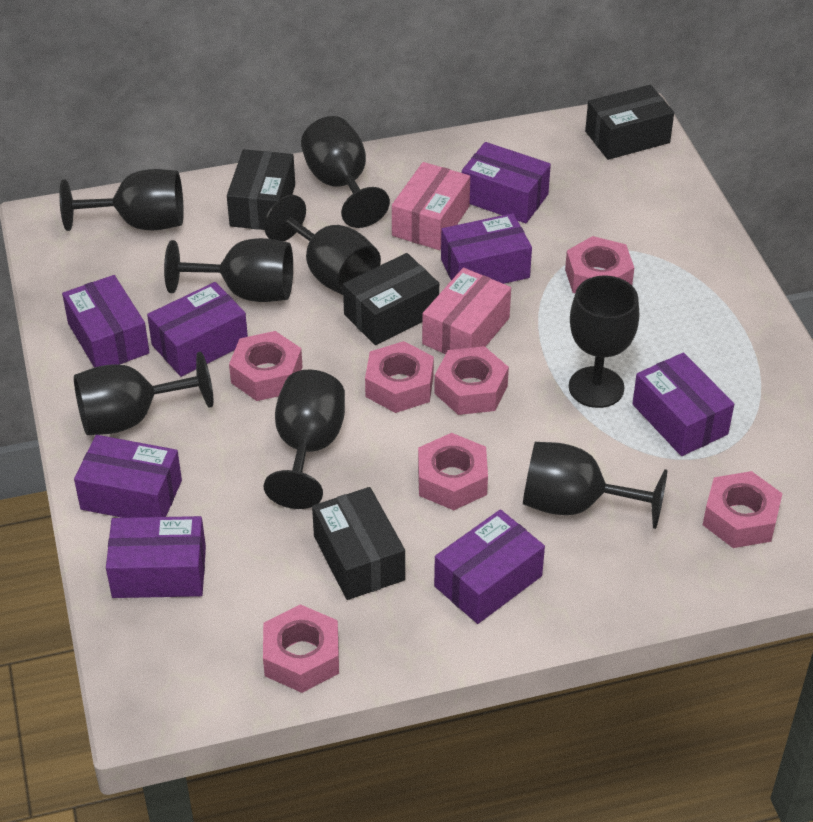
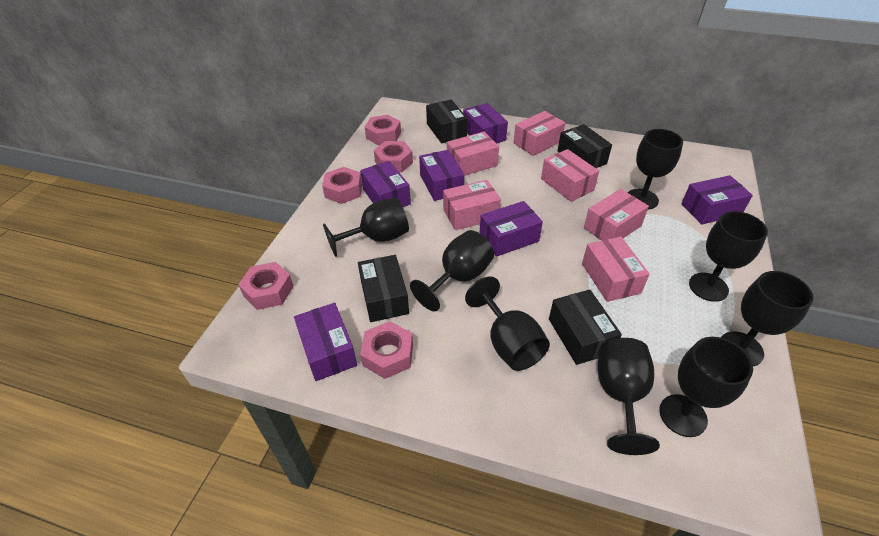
pink box: 2 -> 6
pink nut: 7 -> 5
purple box: 8 -> 6

